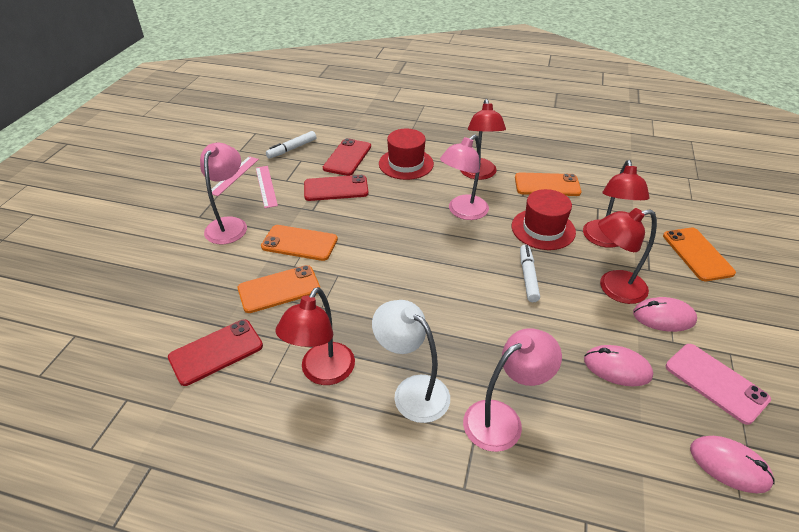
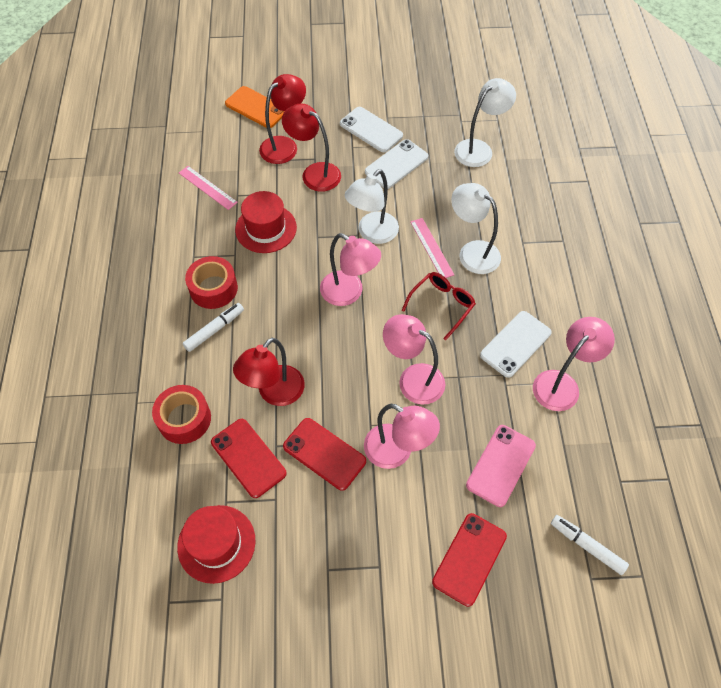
orange phone: 4 -> 1
pink lamp: 3 -> 4
pink mouse: 3 -> 0
red glasses: 0 -> 1
red lamp: 4 -> 3
red tape: 0 -> 2
white lamp: 1 -> 3
white phone: 0 -> 3

